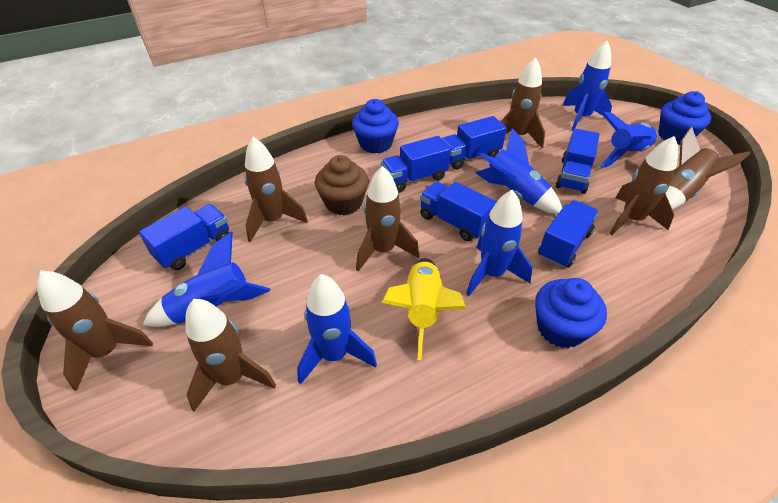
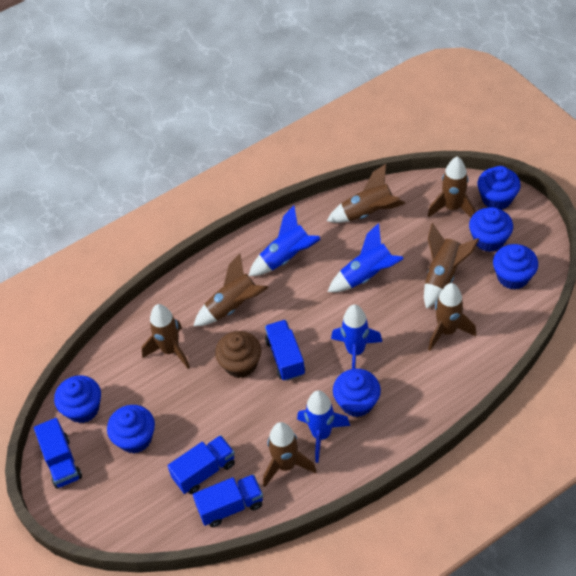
blue cupcake: 3 -> 6
blue rocket: 6 -> 4
blue truck: 6 -> 4
yellow rocket: 1 -> 0

